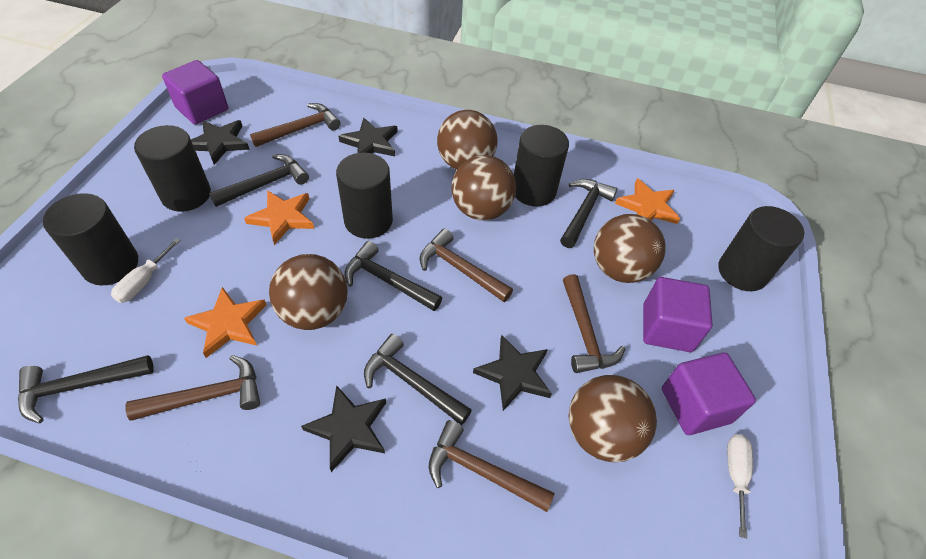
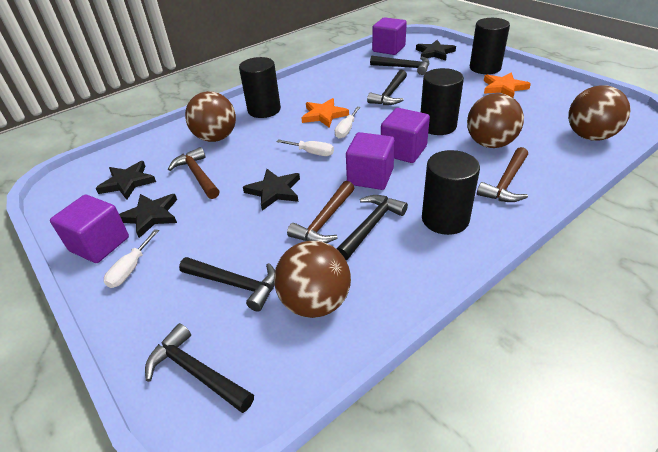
black cylinder: 5 -> 4
brown ball: 5 -> 4
brown hammer: 5 -> 3
orange star: 3 -> 2
purple cube: 3 -> 4
white screwdriver: 2 -> 3

